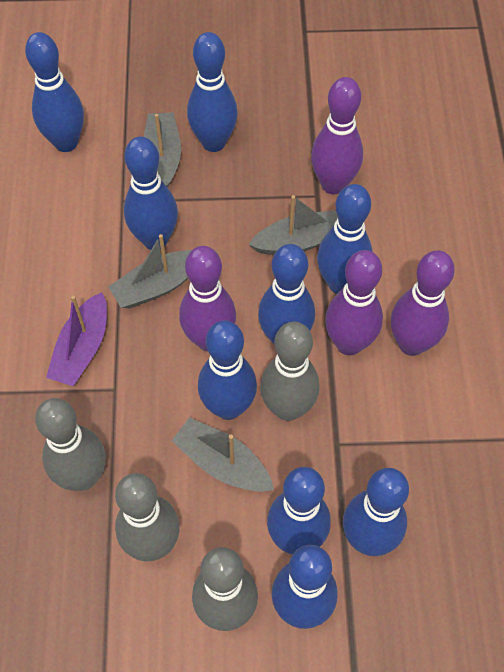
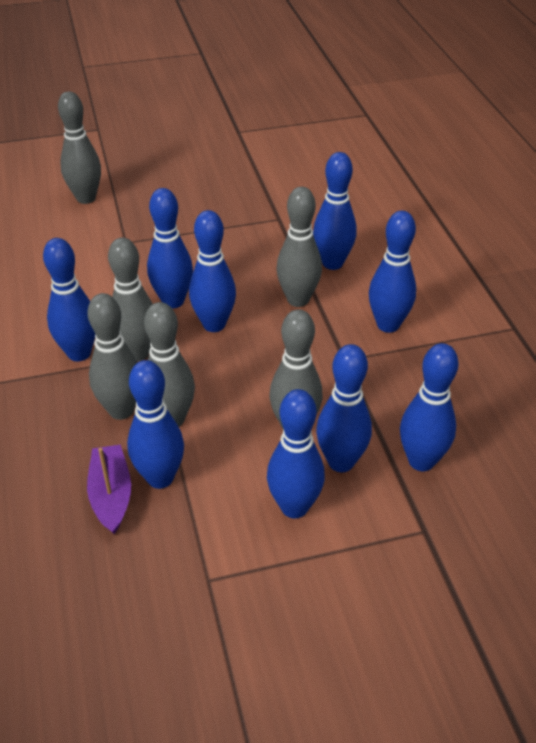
grey boat: 4 -> 0
grey bowling pin: 4 -> 6
purple bowling pin: 4 -> 0

